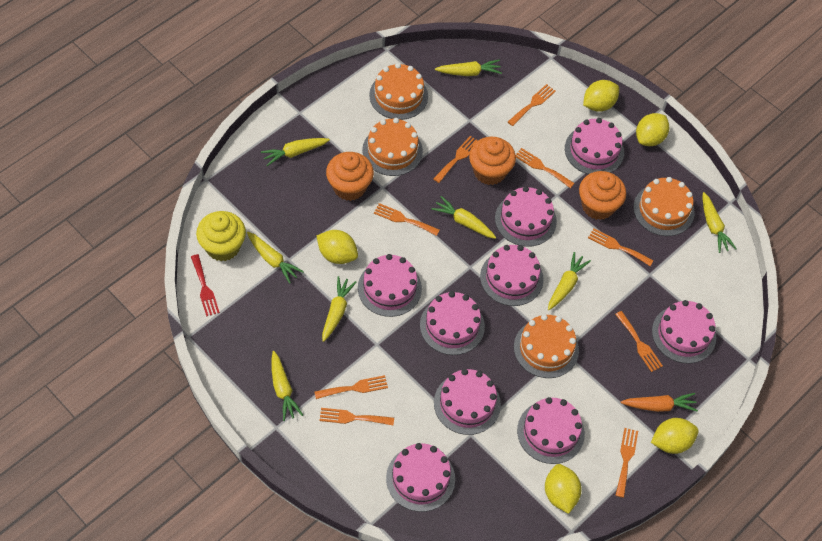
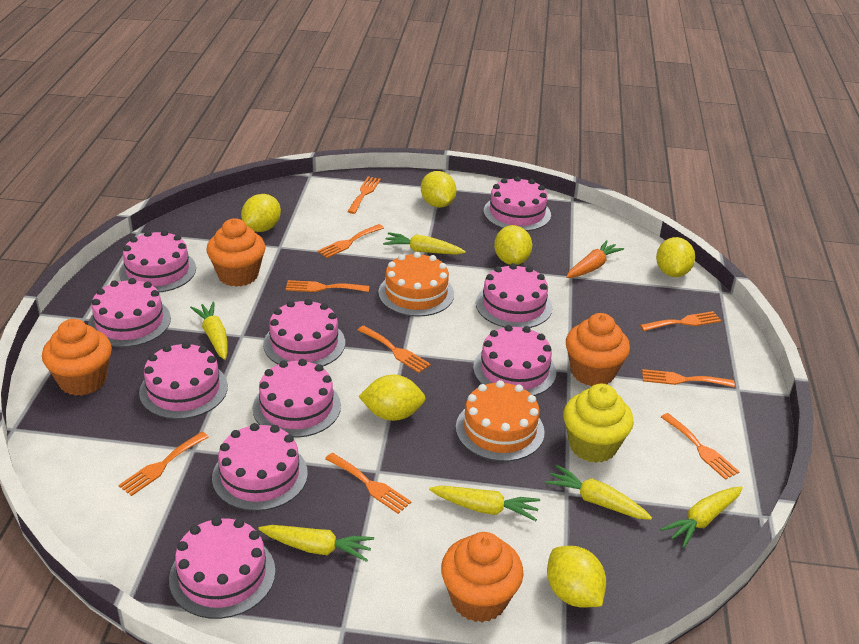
orange cake: 4 -> 2
orange cupcake: 3 -> 4
pink cake: 9 -> 10
red fork: 1 -> 0
yellow carrot: 8 -> 6
yellow lemon: 5 -> 6

